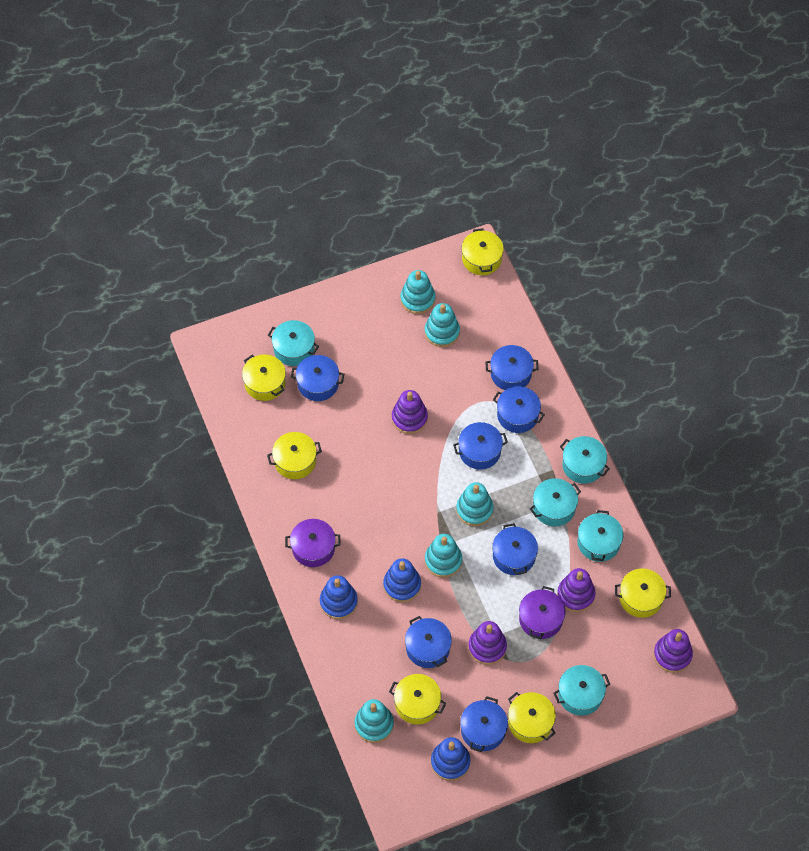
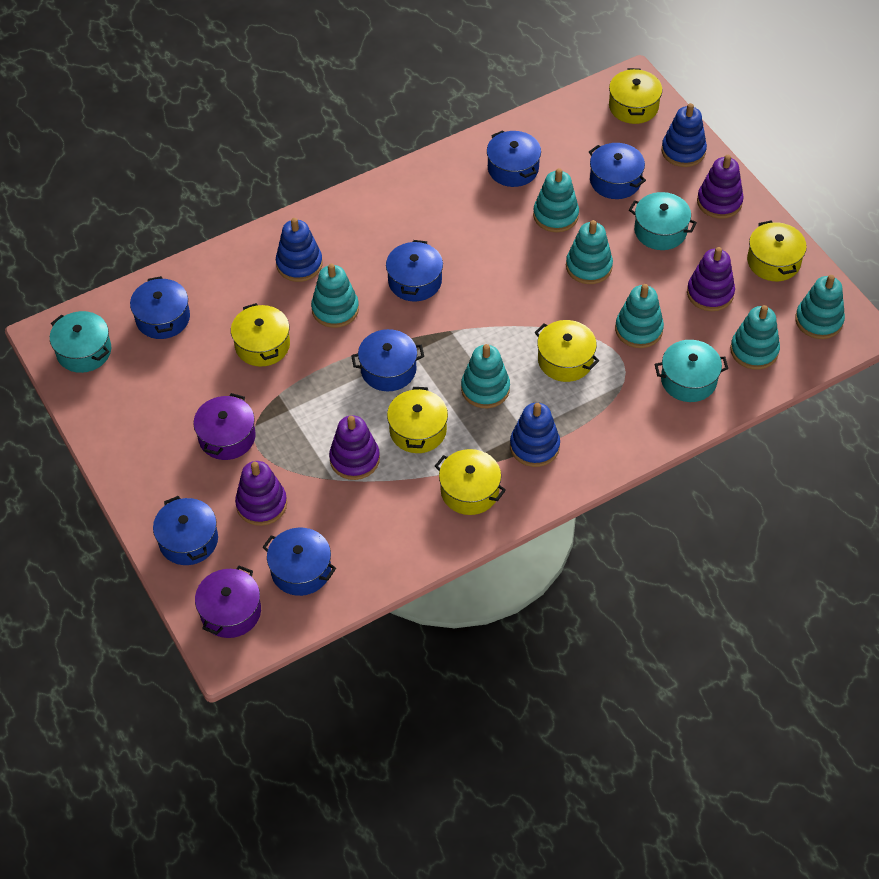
turquoise pot: 5 -> 3
turquoise stacking toy: 5 -> 7

